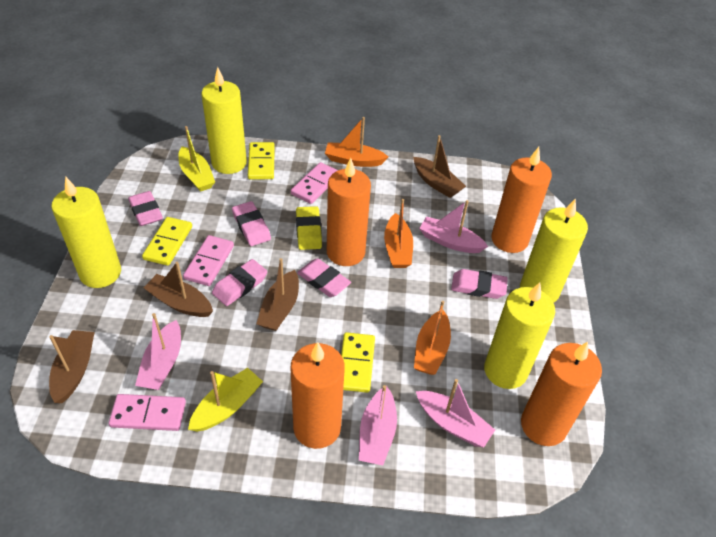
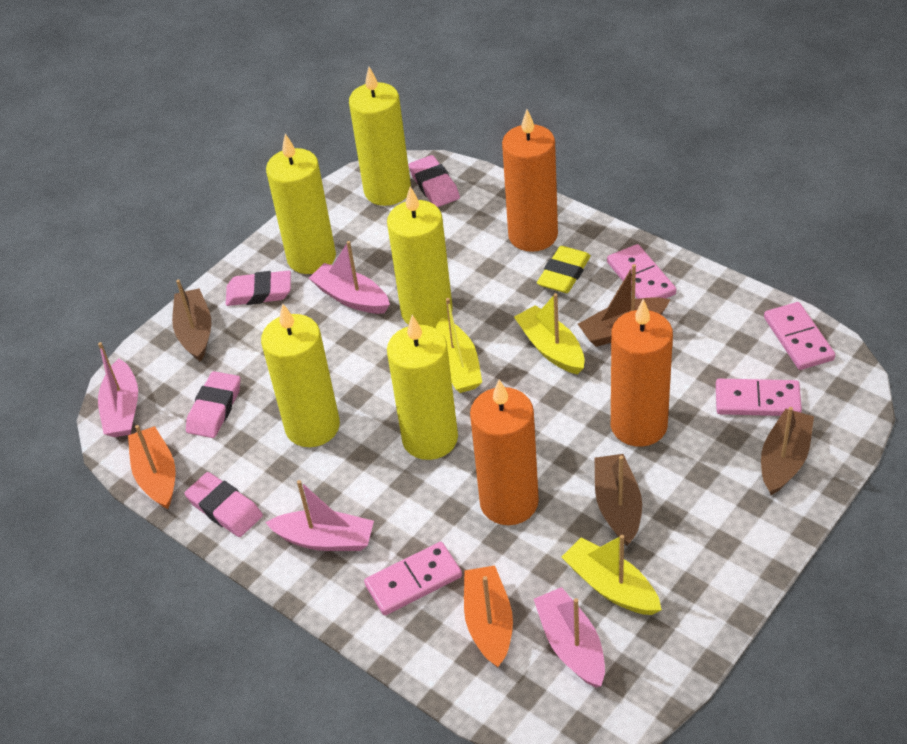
orange boat: 3 -> 2
orange candle: 4 -> 3
pink domino: 3 -> 4
pink eraser: 5 -> 4
yellow boat: 2 -> 3
yellow candle: 4 -> 5
yellow domino: 3 -> 0

